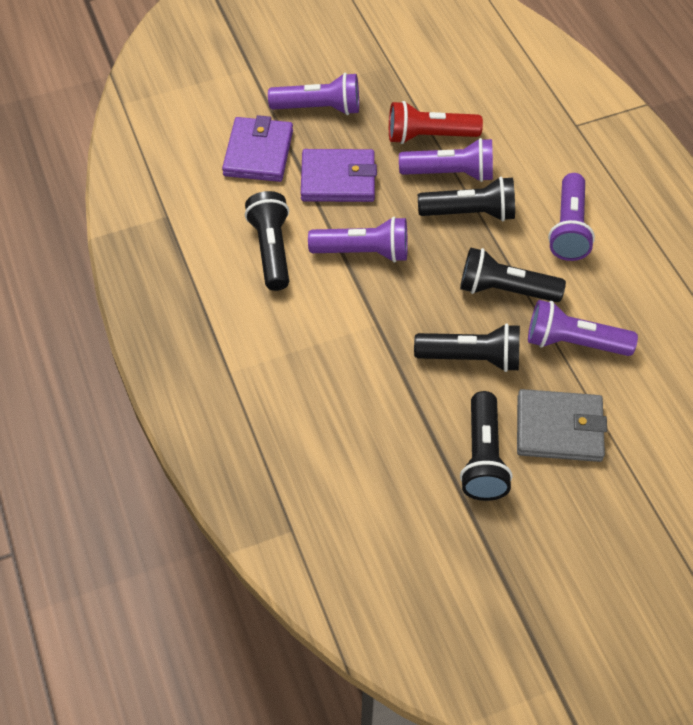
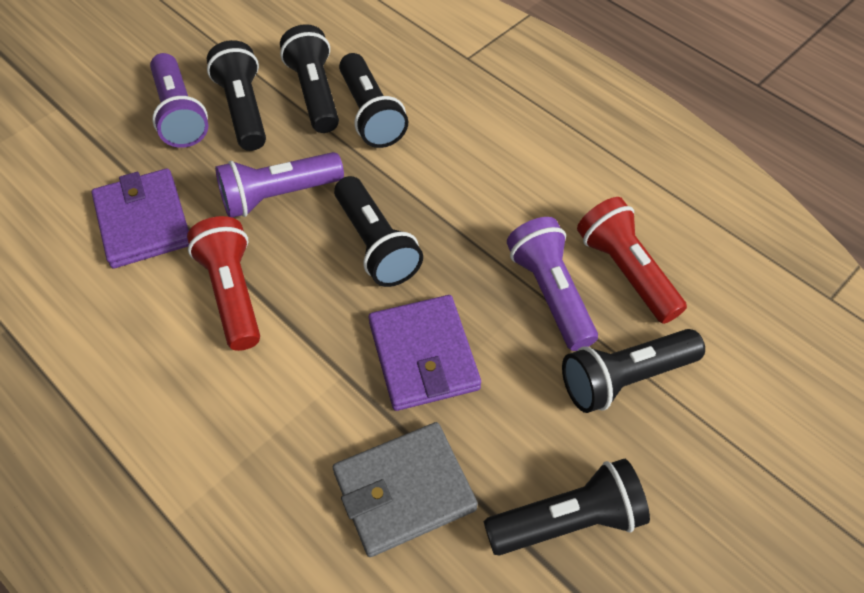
black flashlight: 5 -> 6
purple flashlight: 5 -> 3
red flashlight: 1 -> 2

